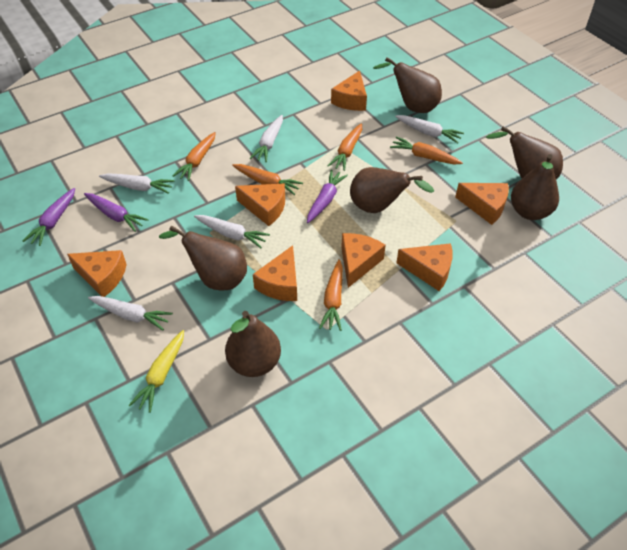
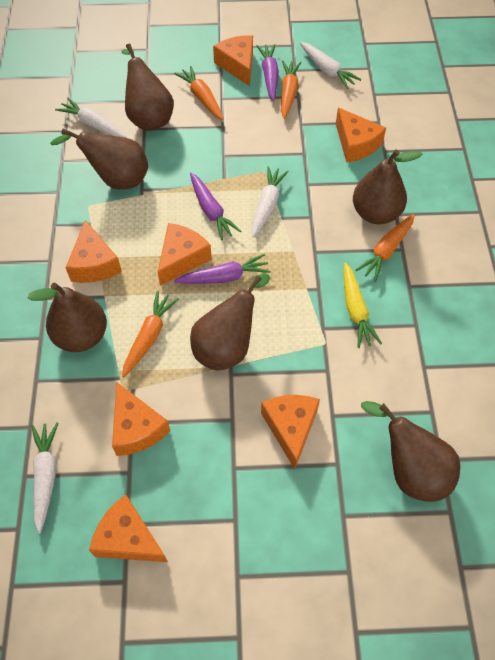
orange carrot: 5 -> 4
white carrot: 5 -> 4

